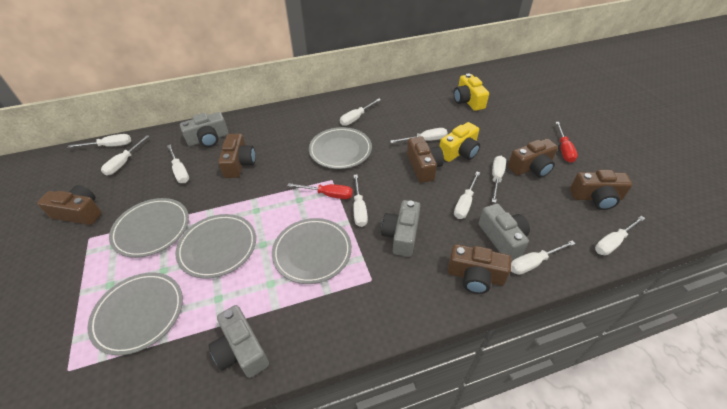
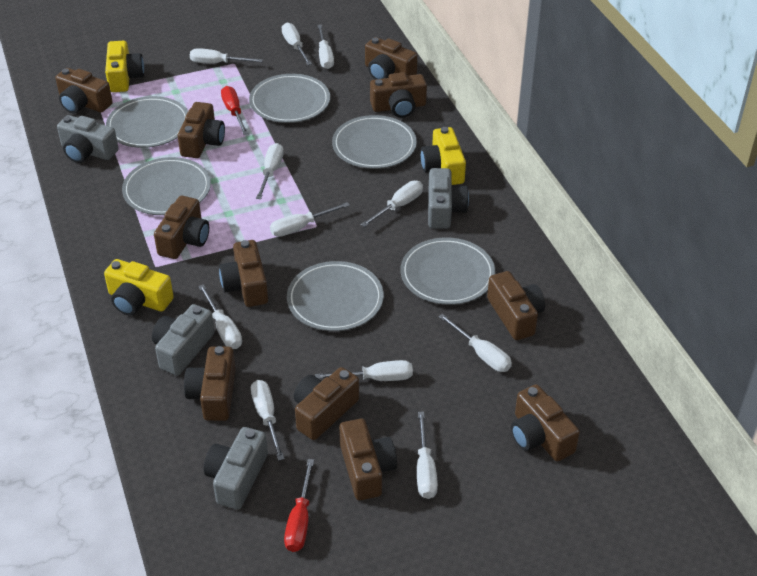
brown camera: 6 -> 11
grey plate: 5 -> 6
white screwdriver: 10 -> 11
yellow camera: 2 -> 3

